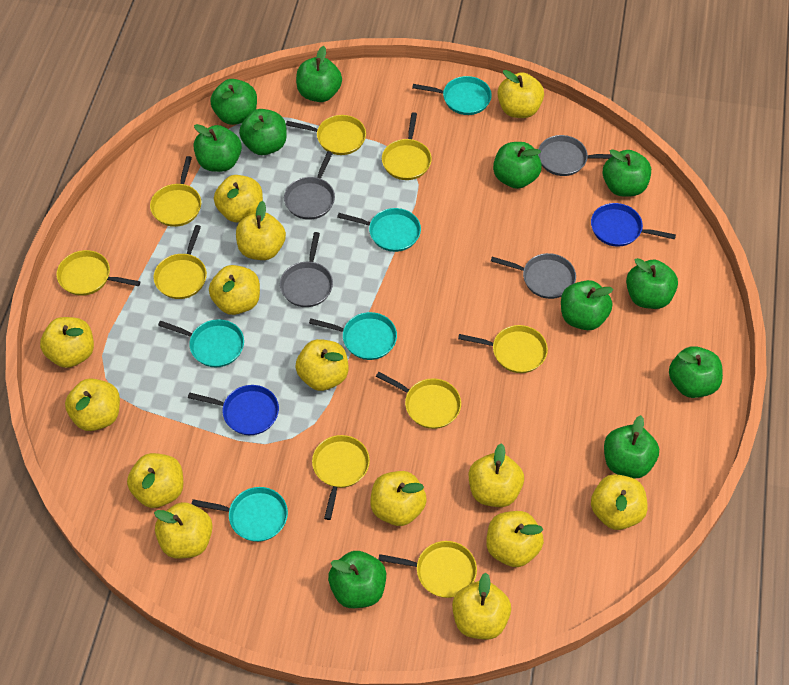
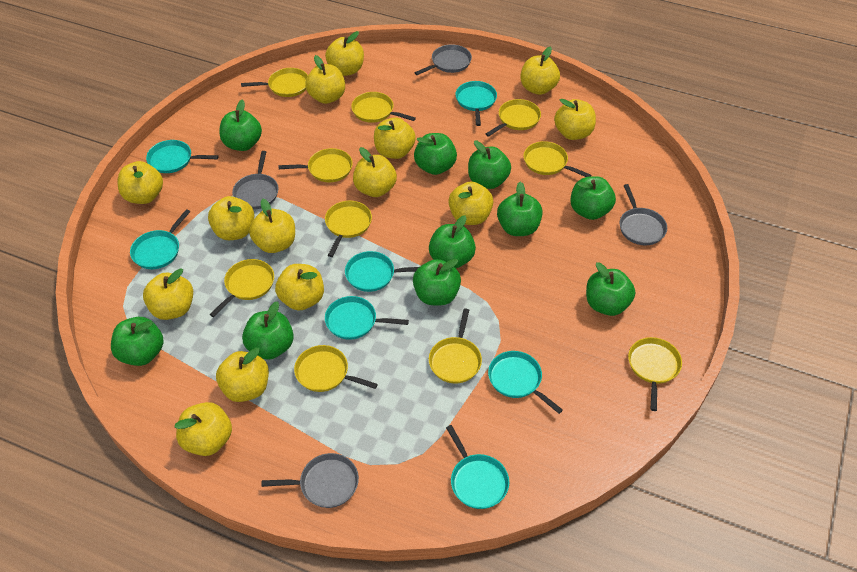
blue pan: 2 -> 0
green apple: 11 -> 10
turquoise pan: 5 -> 7
yellow pan: 9 -> 10

